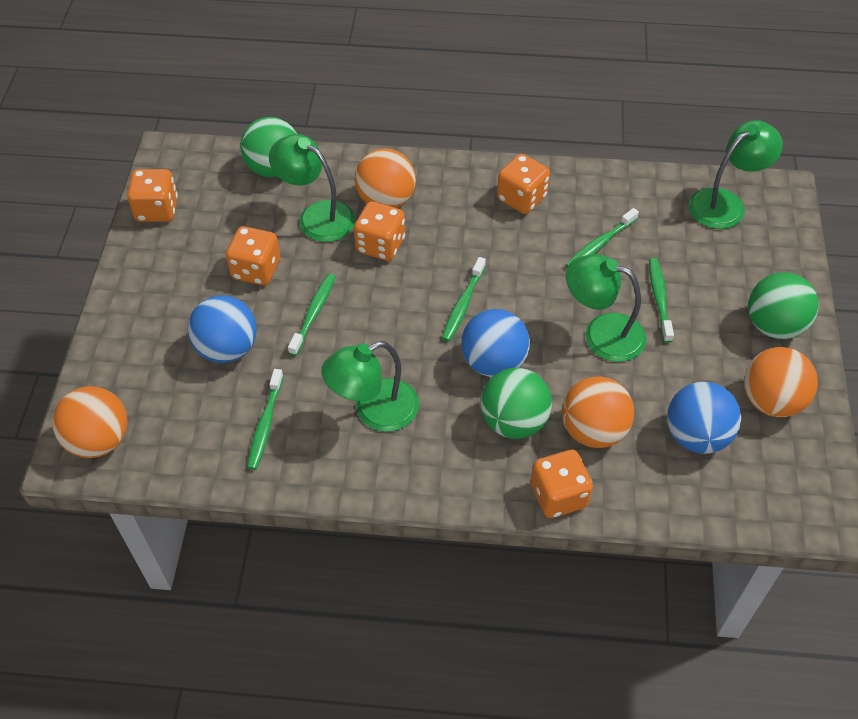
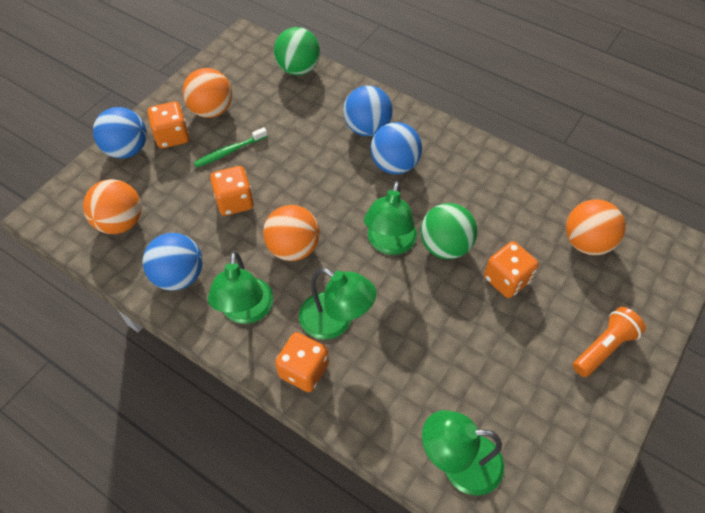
blue ball: 3 -> 4
green ball: 3 -> 2
green toothbrush: 5 -> 1
orange dice: 5 -> 4
orange flashlight: 0 -> 1

